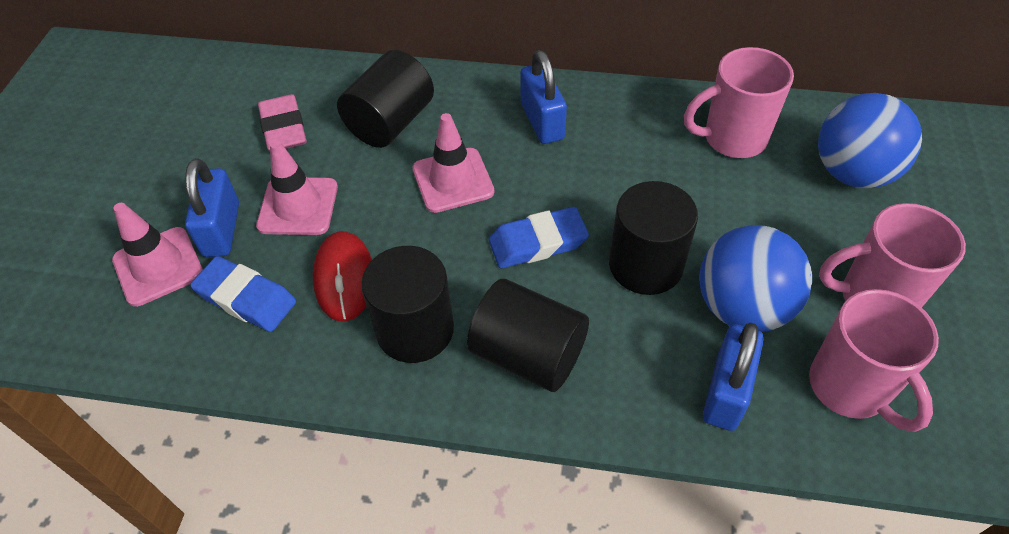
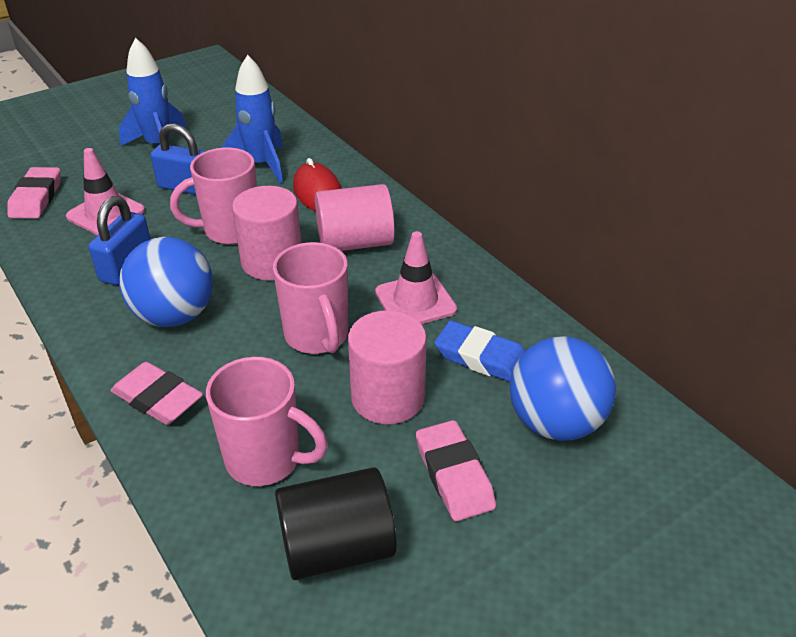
black cylinder: 4 -> 1
blue eraser: 2 -> 1
blue padlock: 3 -> 2
blue rocket: 0 -> 2
pink cylinder: 0 -> 3
pink eraser: 1 -> 3
pink traffic cone: 3 -> 2

